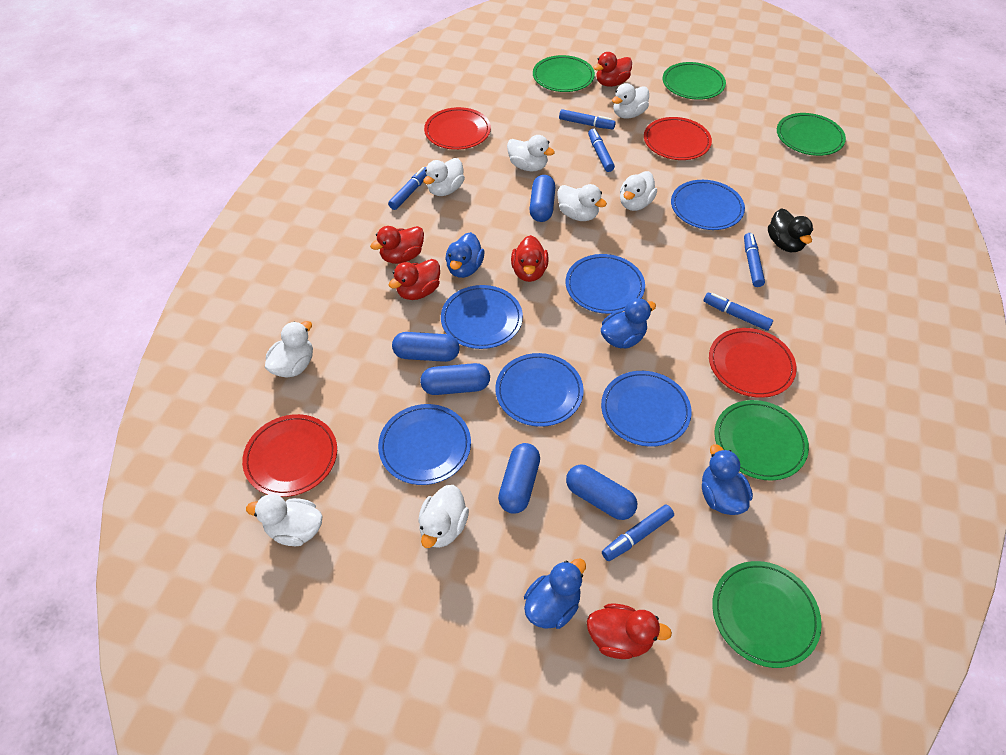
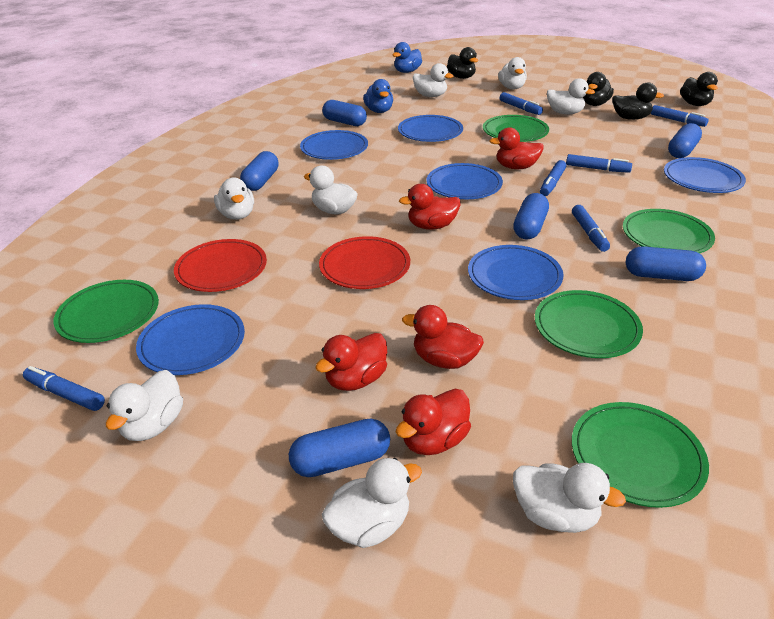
black duck: 1 -> 4
blue capsule: 5 -> 6
blue duck: 4 -> 2
red plate: 4 -> 2

